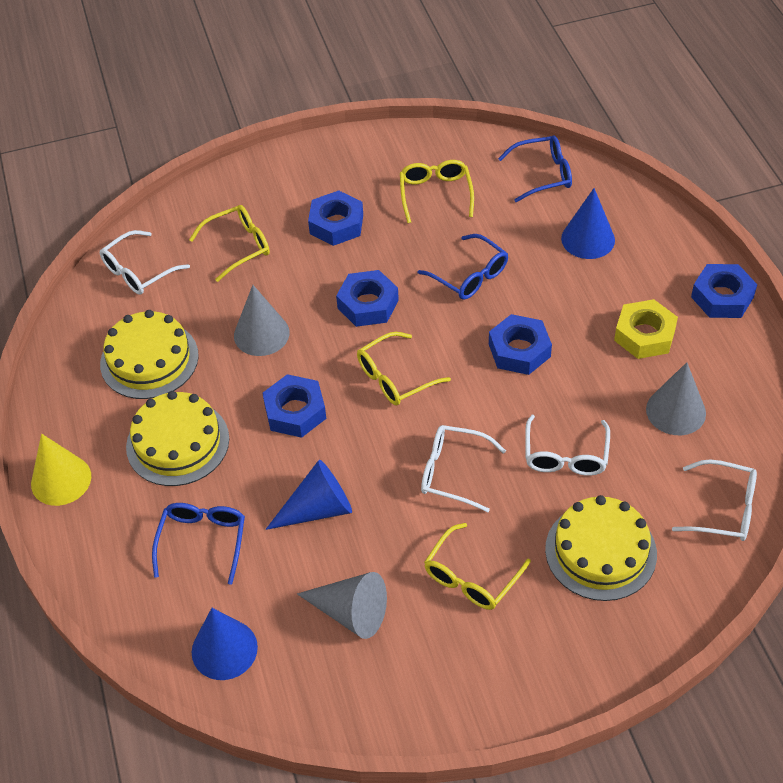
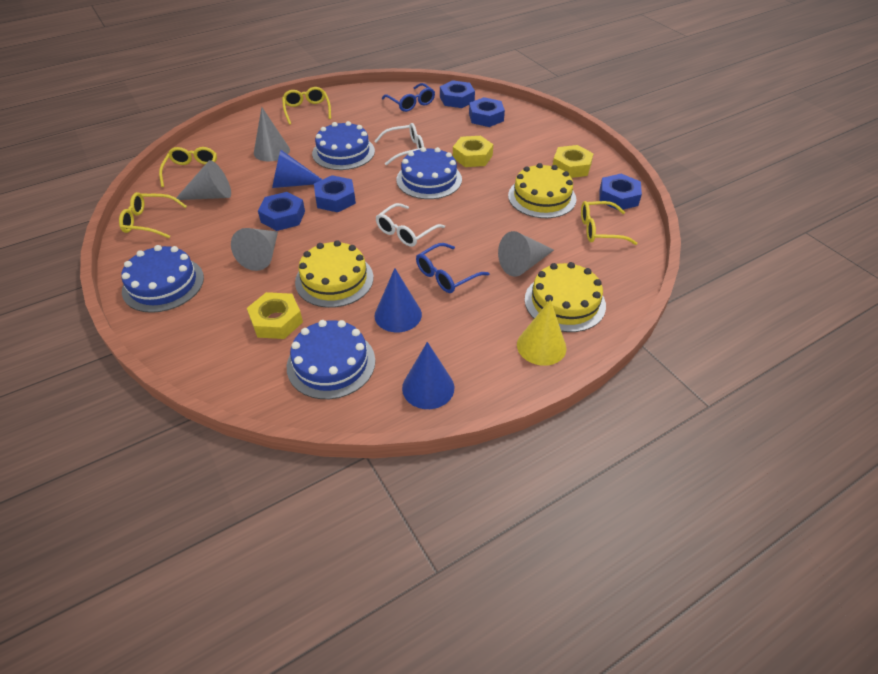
blue cake: 0 -> 4
blue glasses: 3 -> 2
grey cone: 3 -> 4
white glasses: 4 -> 2
yellow nut: 1 -> 3

